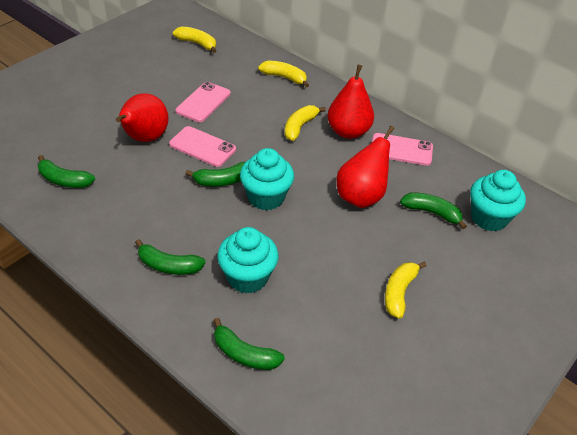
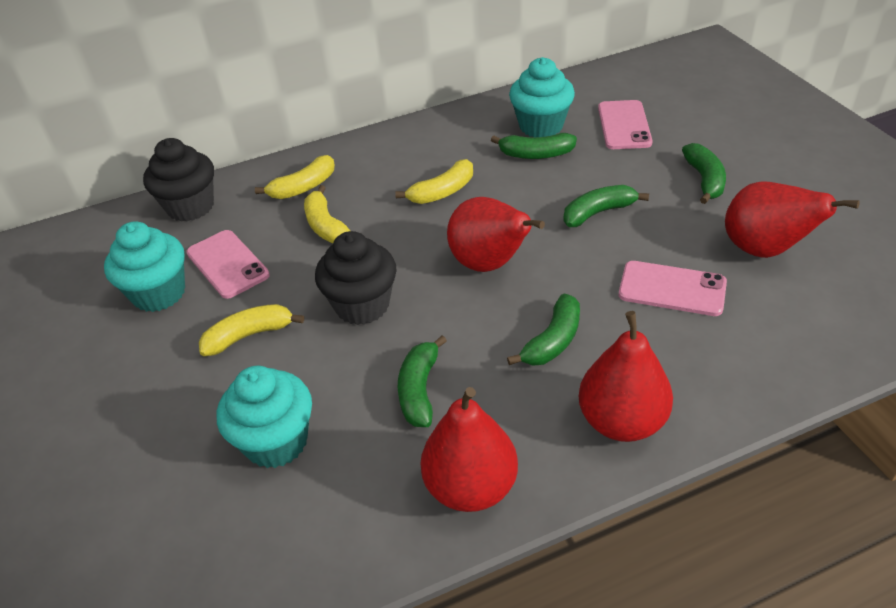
black cupcake: 0 -> 2
red pear: 3 -> 4

